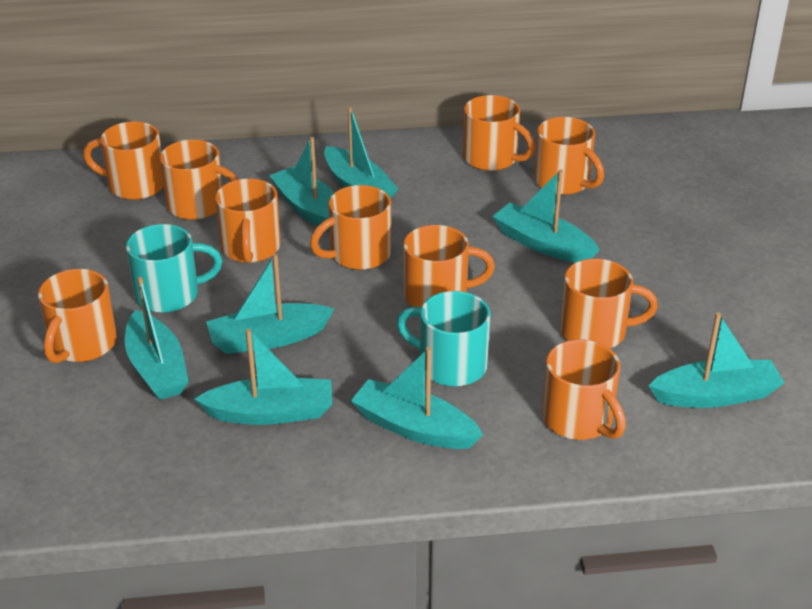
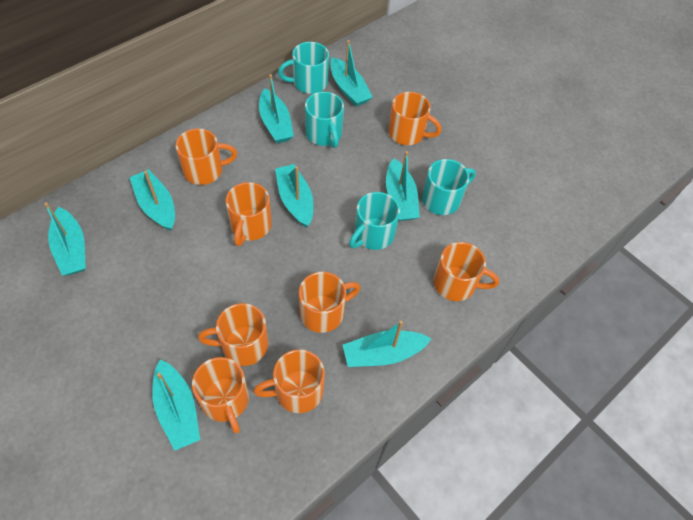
orange mug: 10 -> 8
turquoise mug: 2 -> 4

